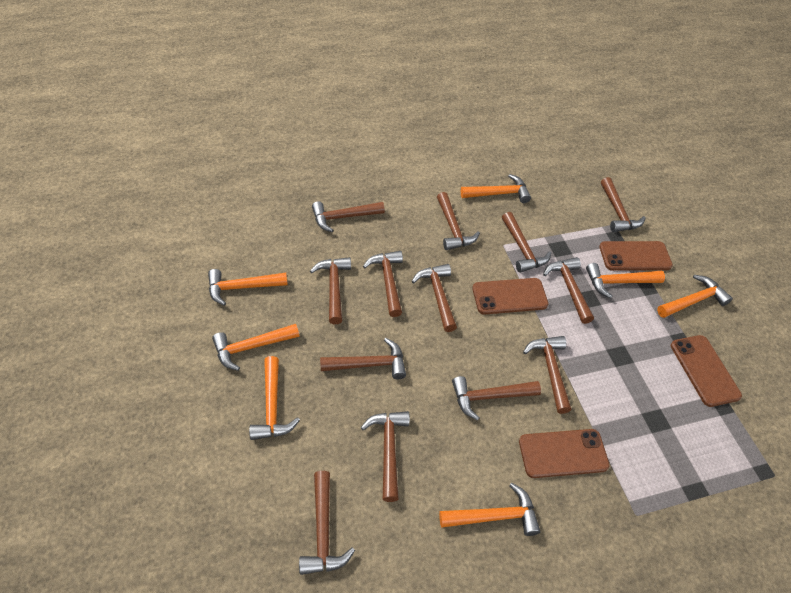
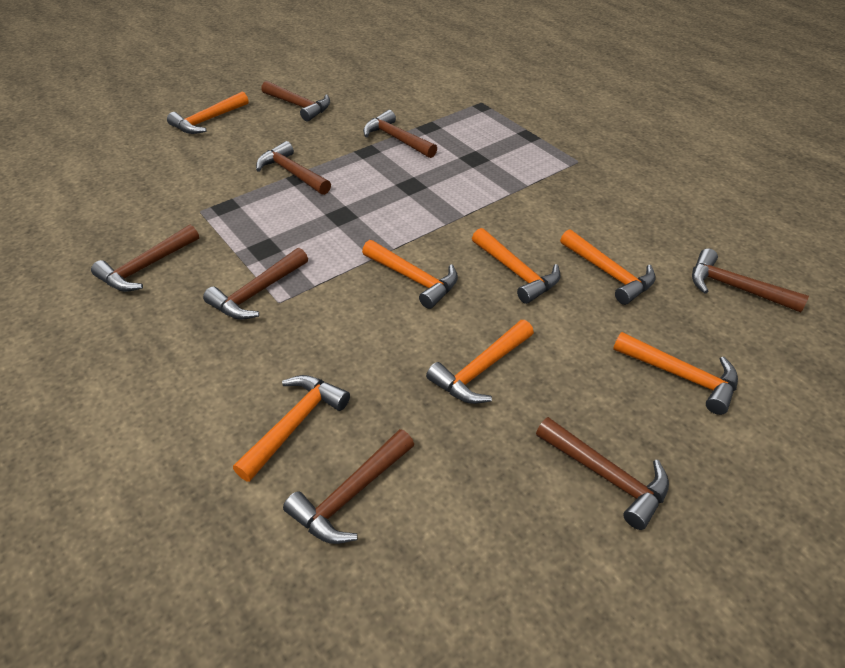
brown hammer: 13 -> 8
brown phone: 4 -> 0

